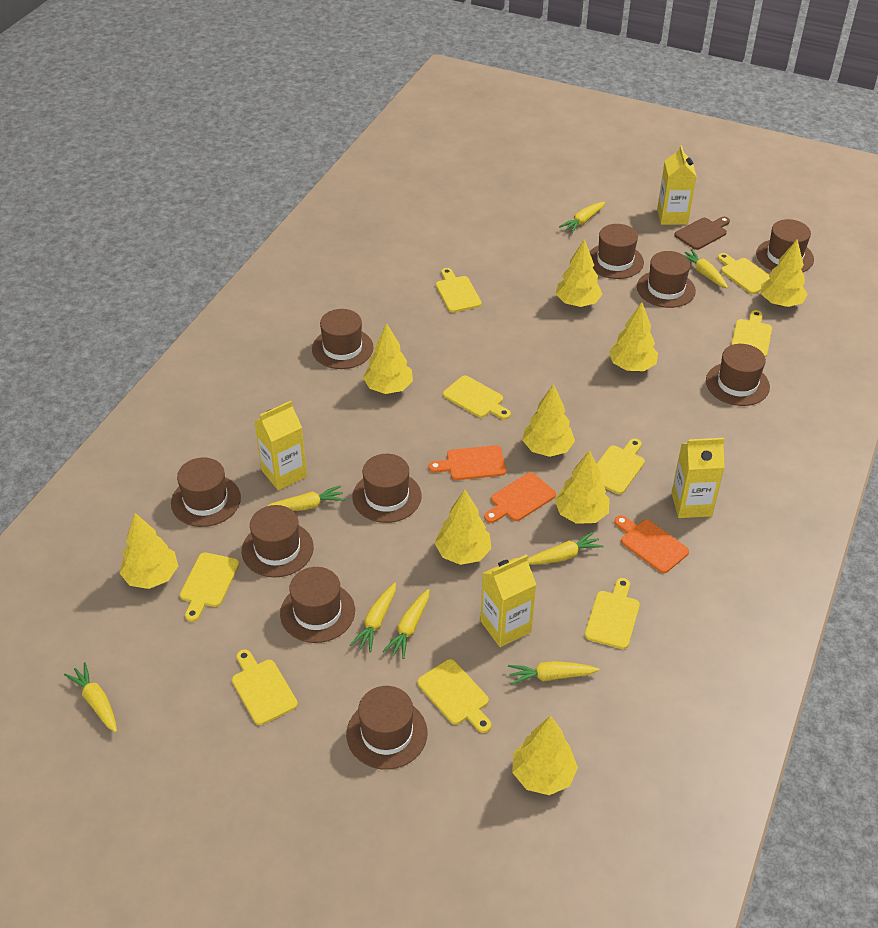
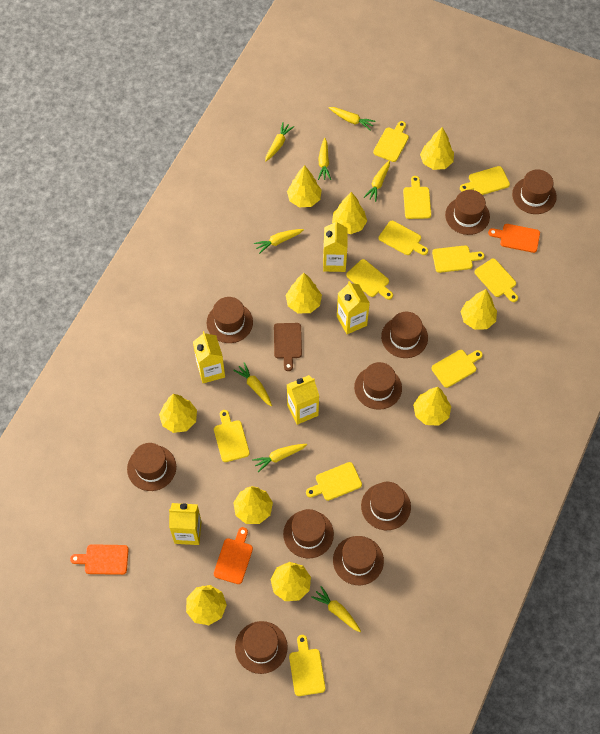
yellow carton: 4 -> 5
yellow cutting board: 9 -> 11
yellow tree: 9 -> 10

